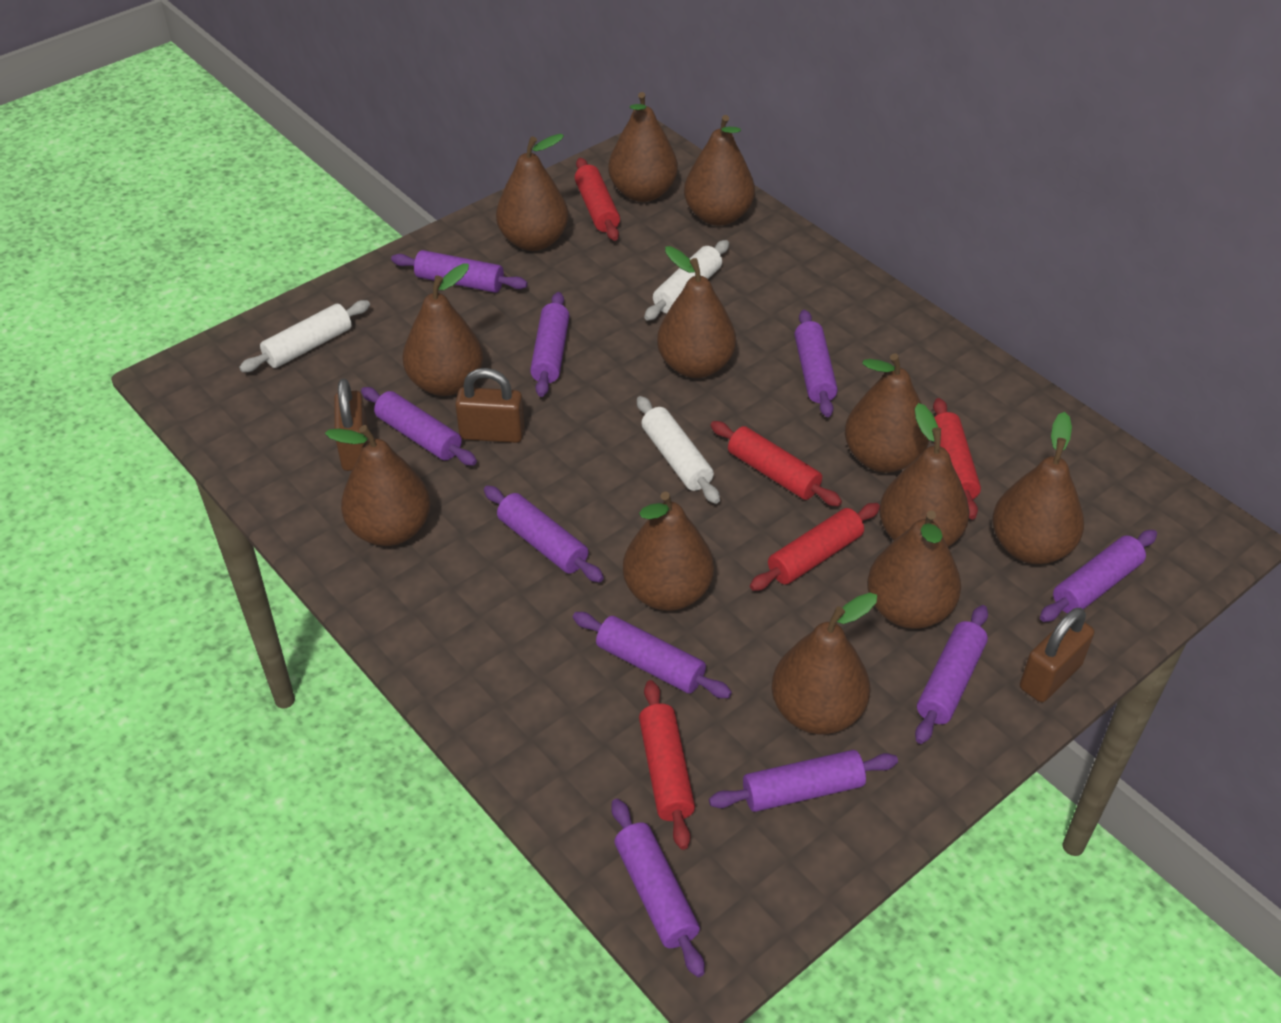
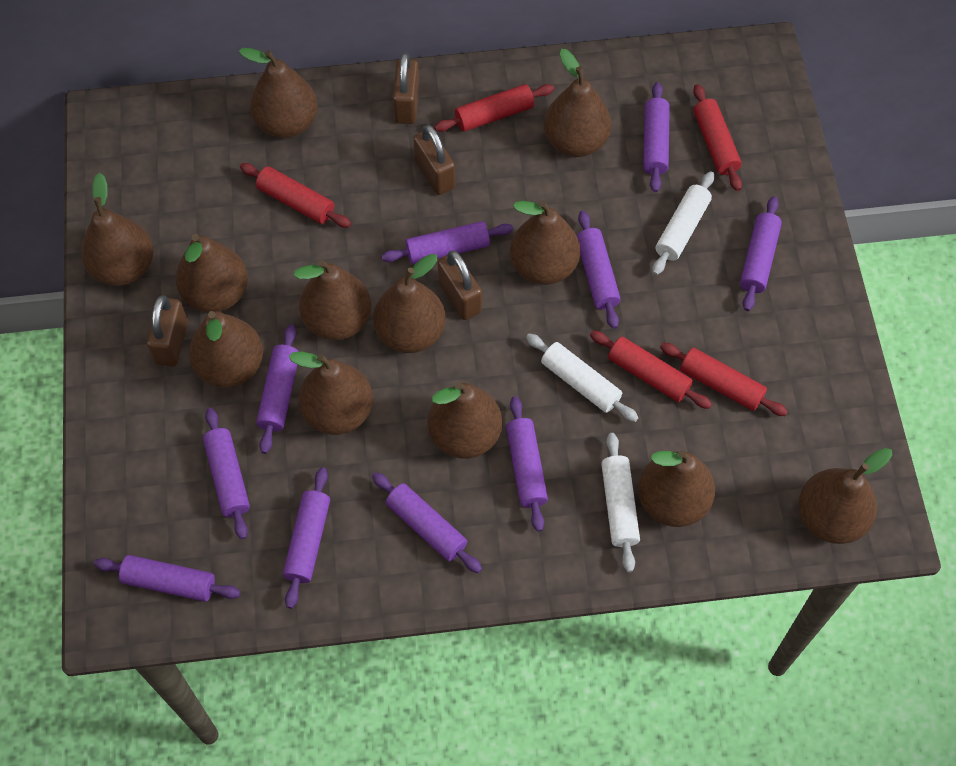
brown padlock: 3 -> 4

